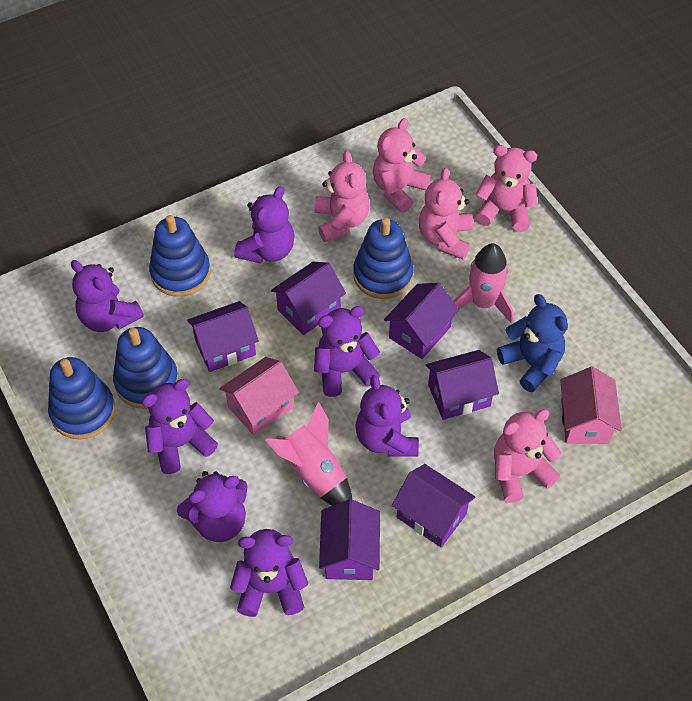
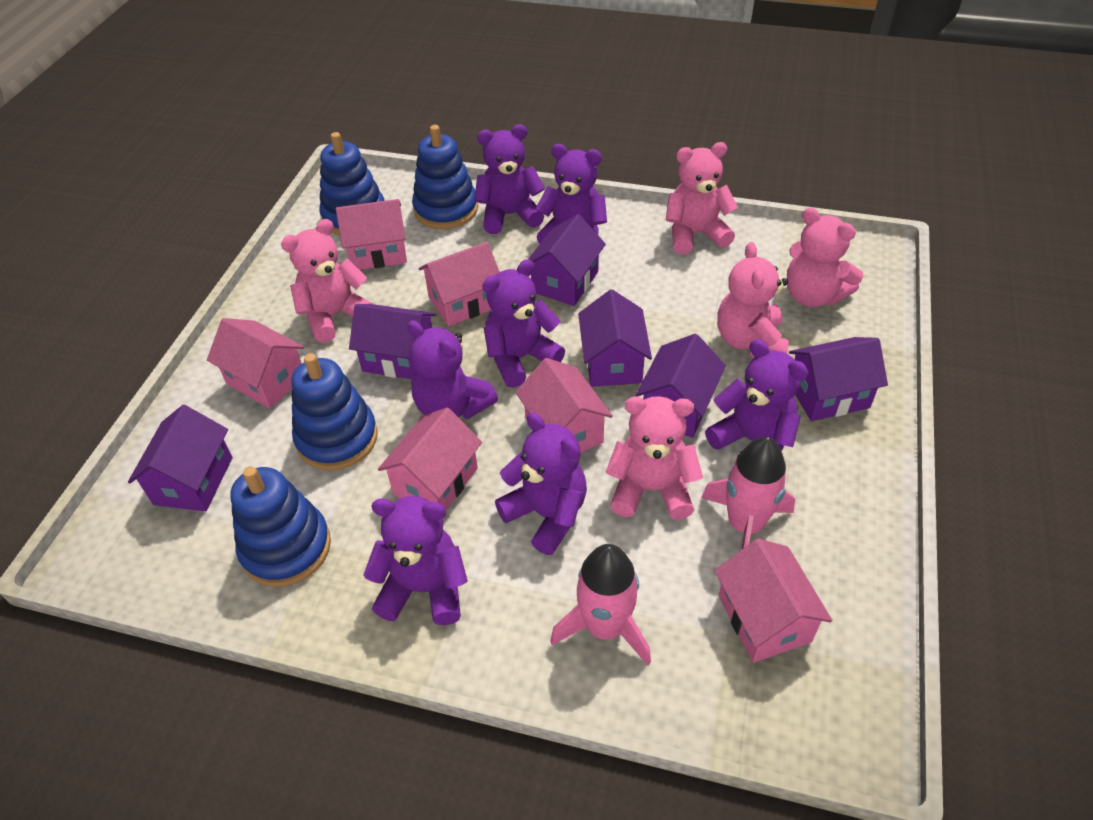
blue teddy bear: 1 -> 0
pink house: 2 -> 6

